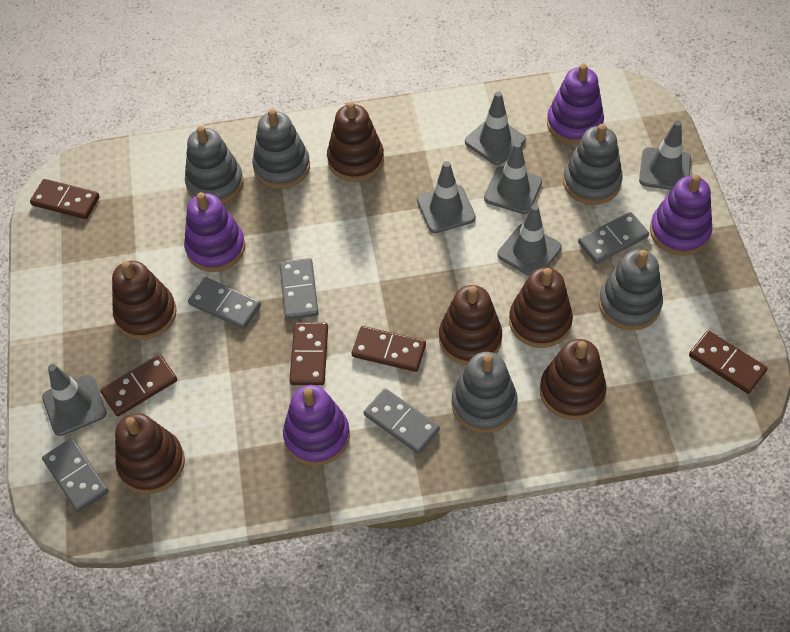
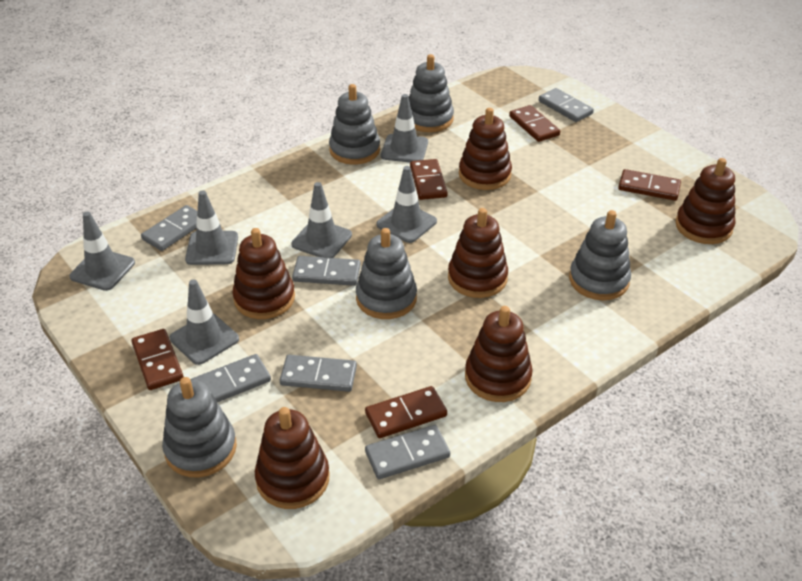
grey domino: 5 -> 6
purple stacking toy: 4 -> 0

